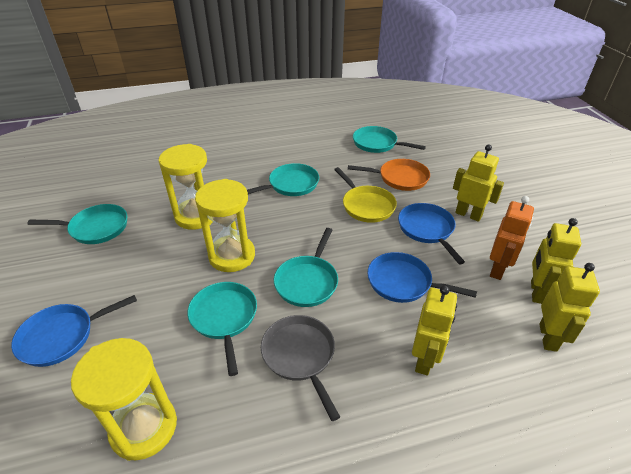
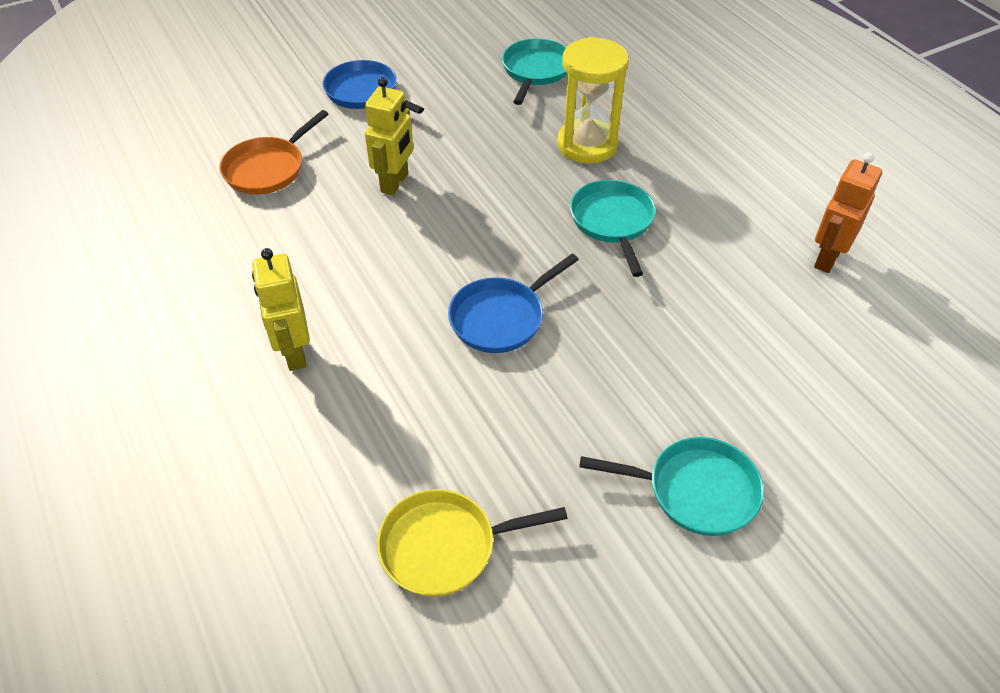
blue pan: 3 -> 2
grey pan: 1 -> 0
turquoise pan: 5 -> 3
yellow hourglass: 3 -> 1
yellow robot: 4 -> 2

